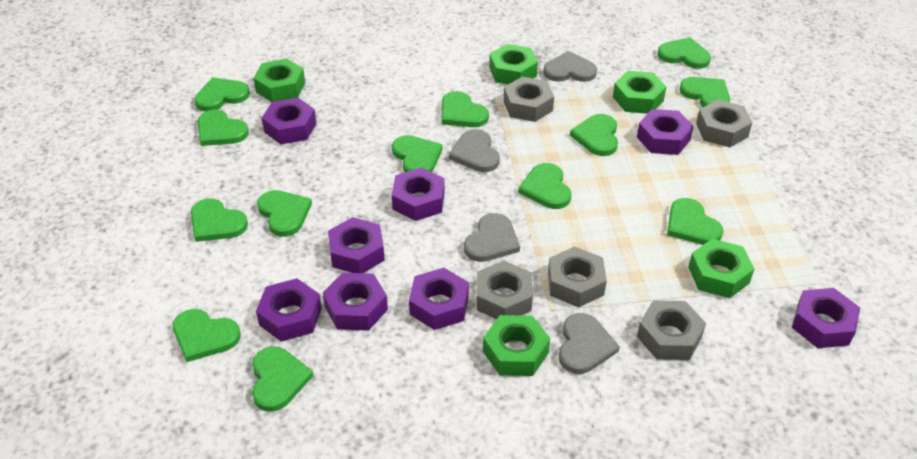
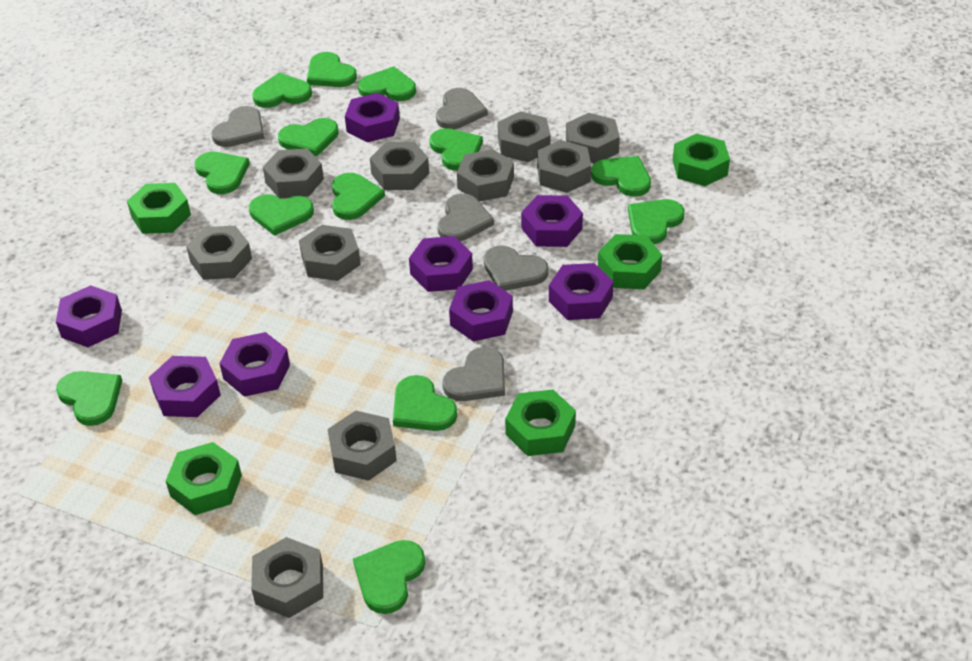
grey heart: 4 -> 5
grey nut: 5 -> 10

